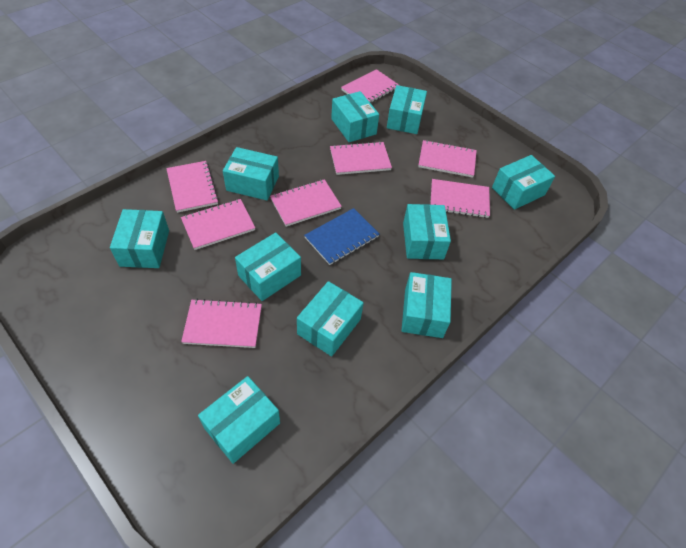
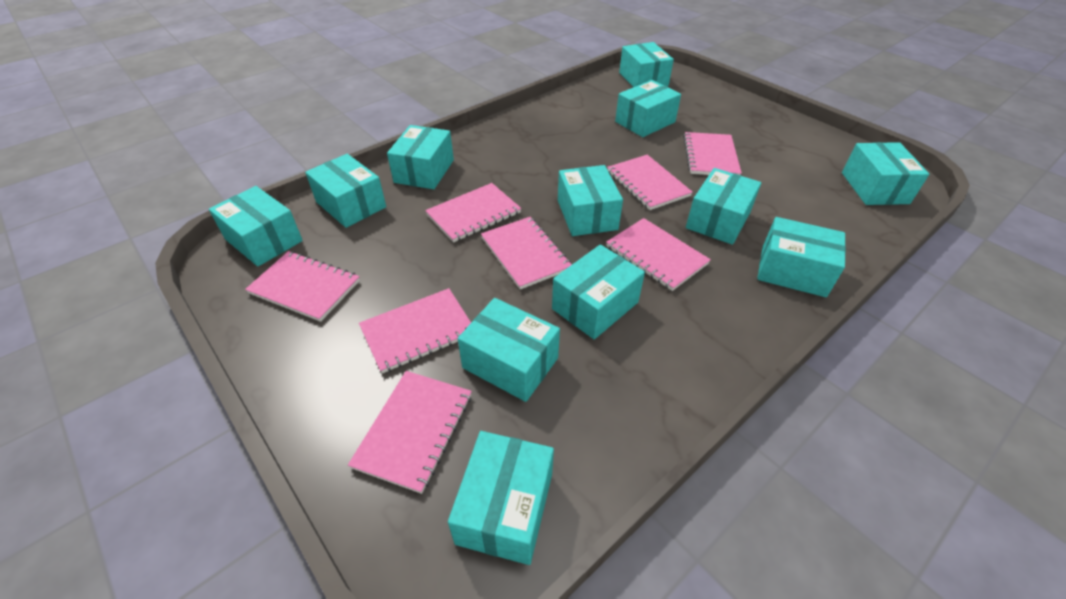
blue notebook: 1 -> 0
turquoise box: 10 -> 12

